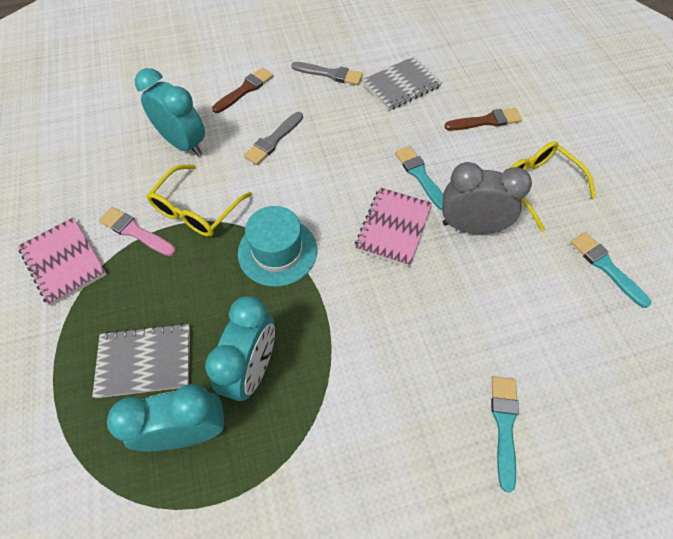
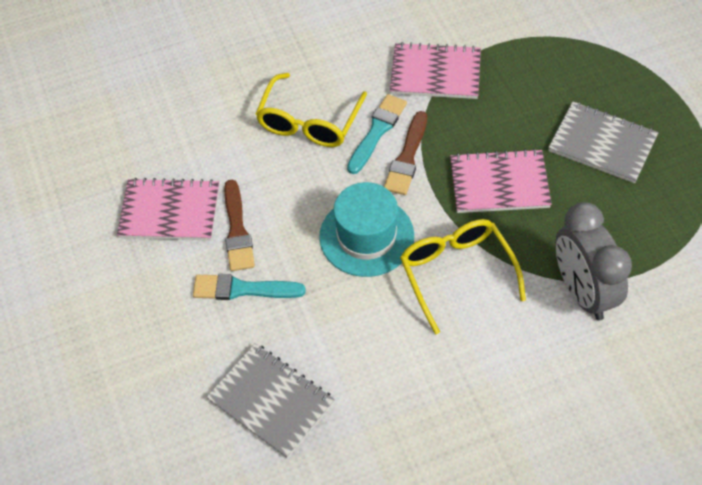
grey brush: 2 -> 0
pink brush: 1 -> 0
pink notebook: 2 -> 3
turquoise brush: 3 -> 2
turquoise clock: 3 -> 0

